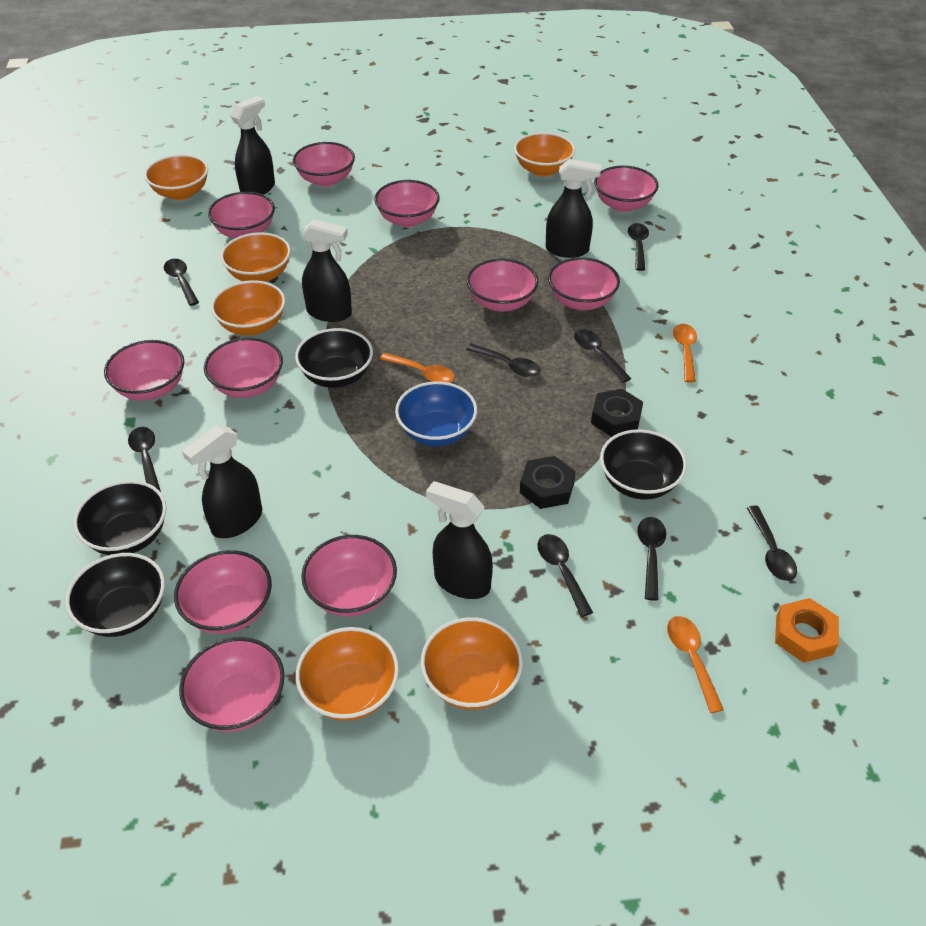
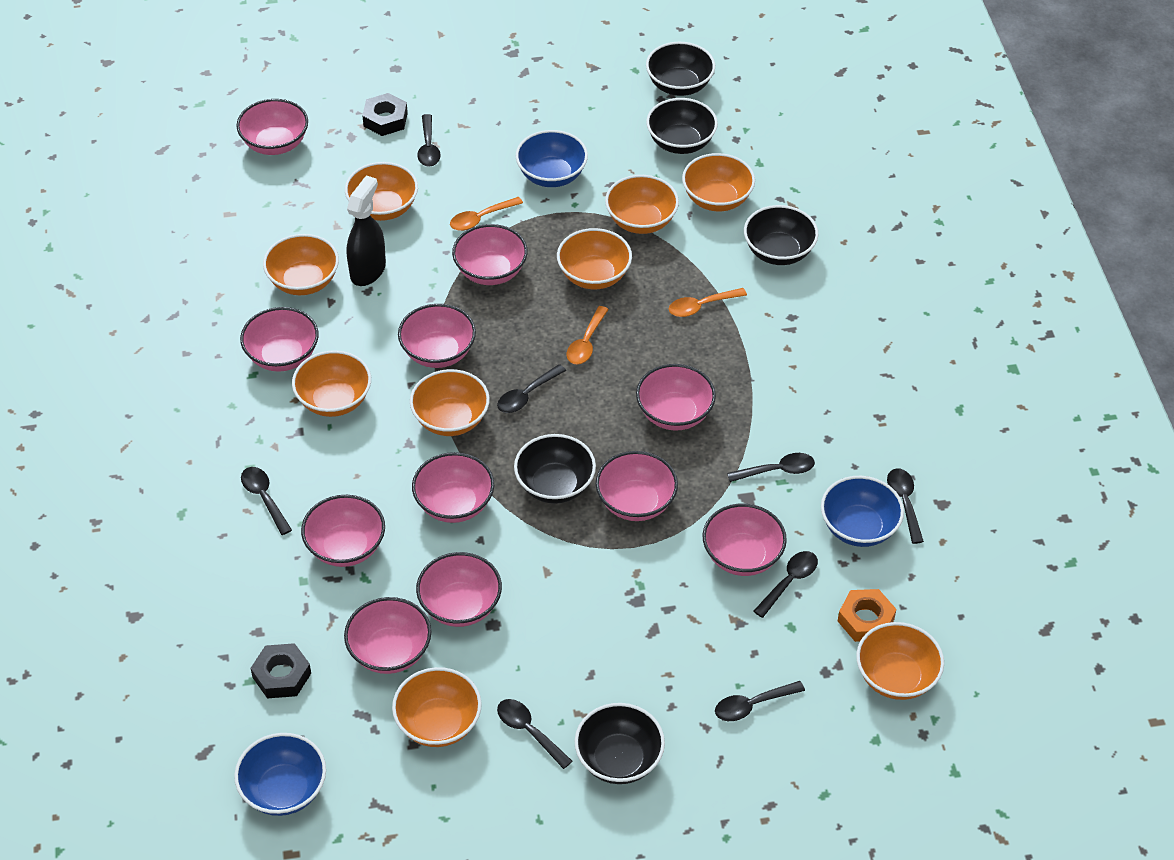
black bowl: 4 -> 5
black spray bottle: 5 -> 1
blue bowl: 1 -> 3
orange bowl: 6 -> 9

